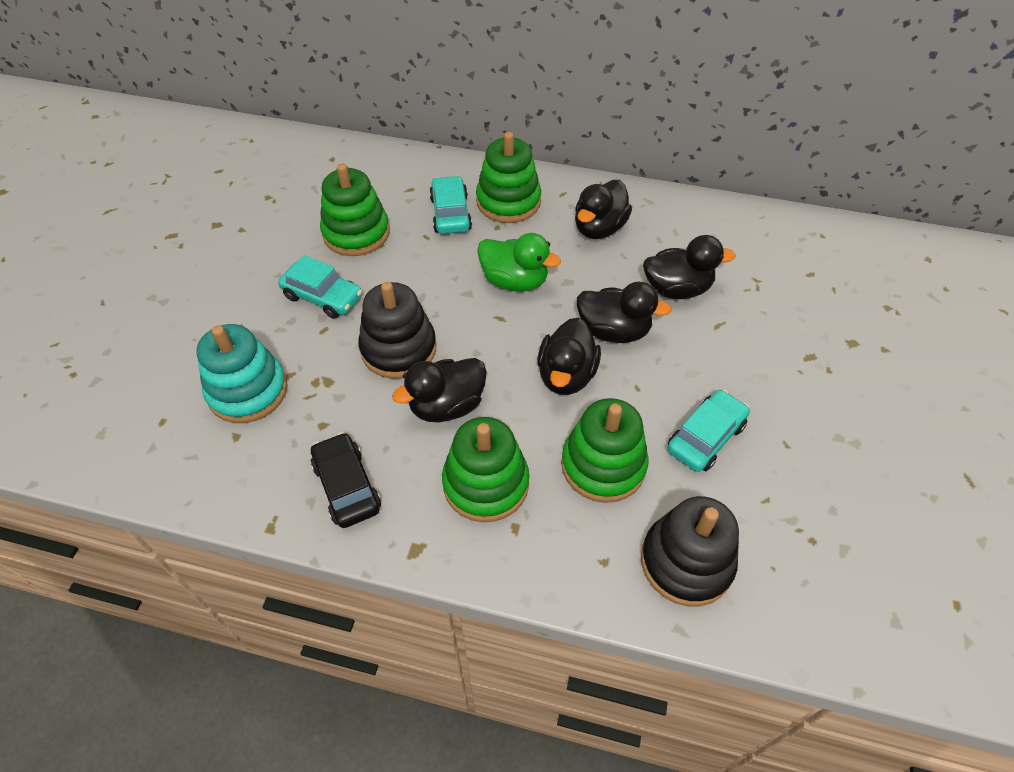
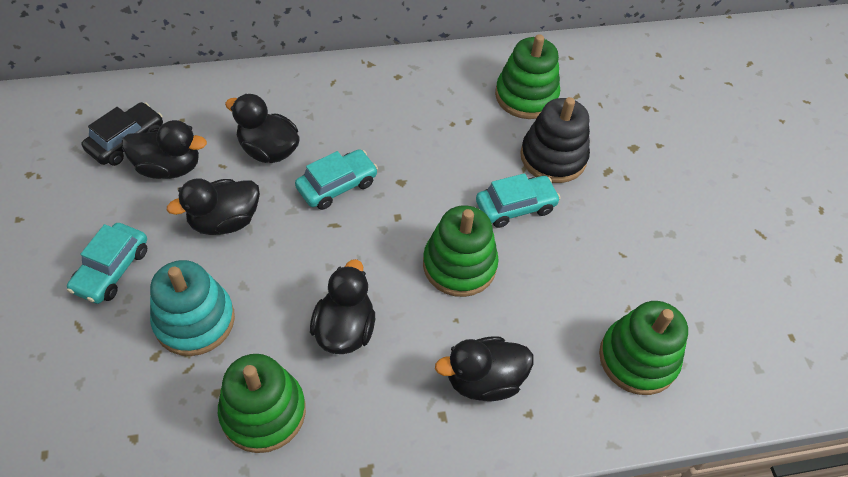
black stacking toy: 2 -> 1
green duck: 1 -> 0

